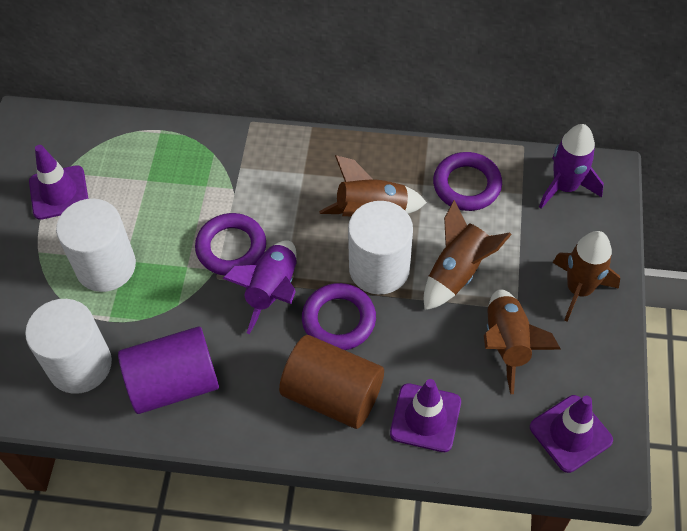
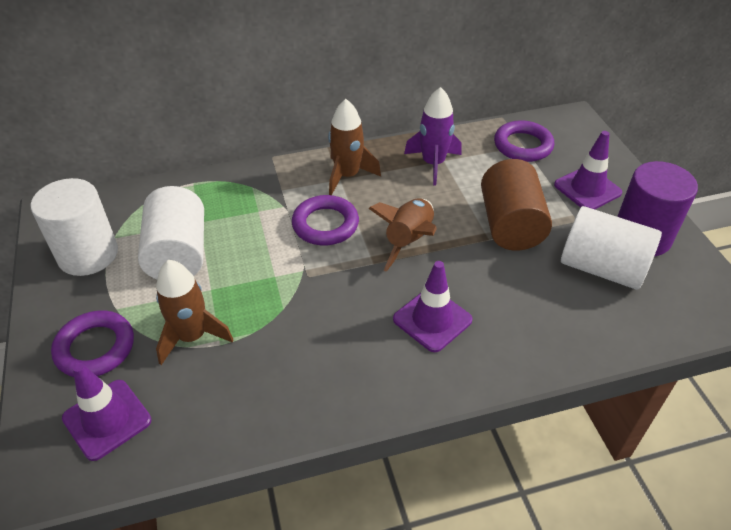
brown rocket: 4 -> 3
purple rocket: 2 -> 1

